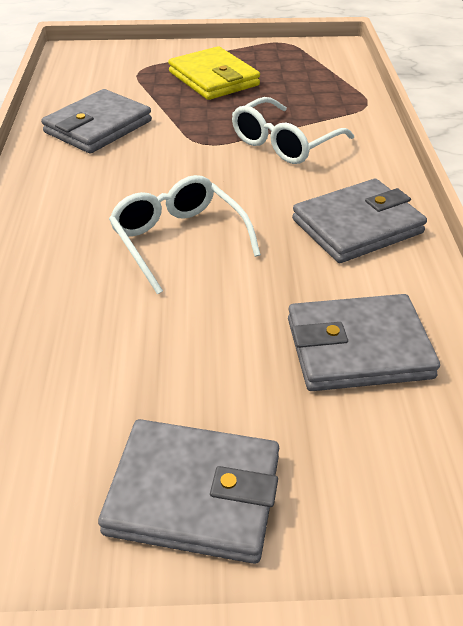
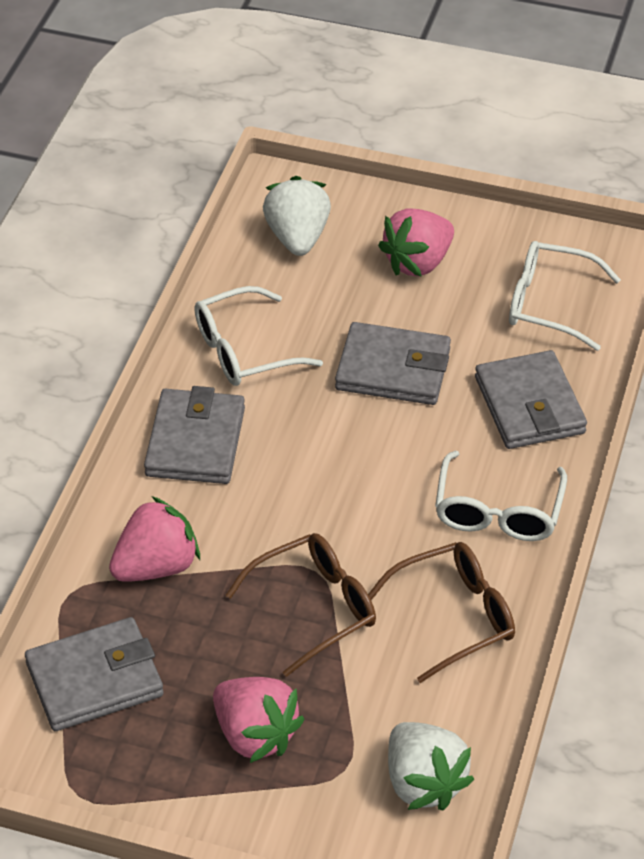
brown glasses: 0 -> 2
pink strawberry: 0 -> 3
white glasses: 2 -> 3
white strawberry: 0 -> 2
yellow wallet: 1 -> 0

